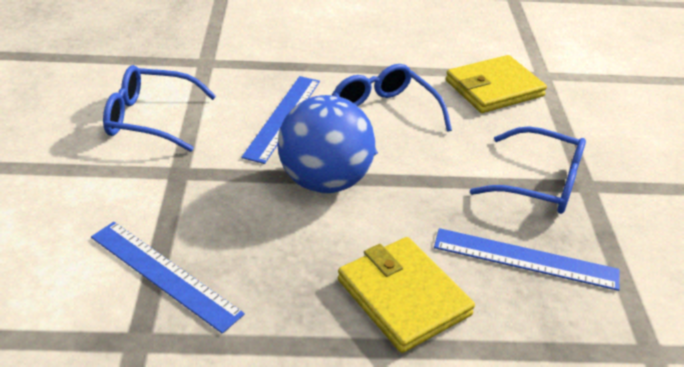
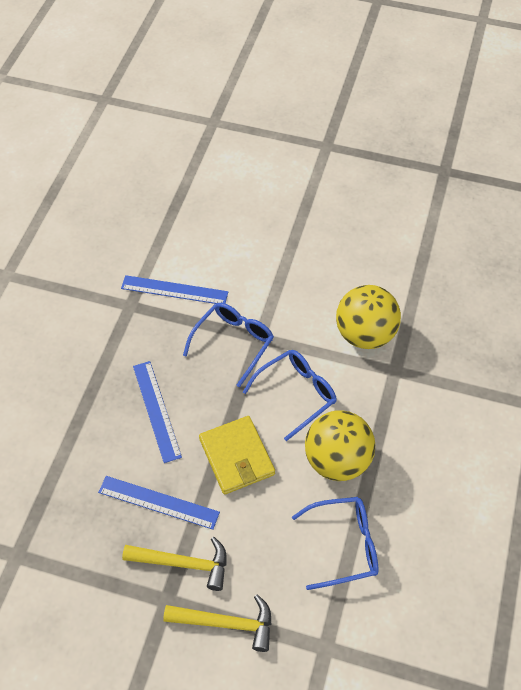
blue ball: 1 -> 0
yellow ball: 0 -> 2
yellow hammer: 0 -> 2
yellow wallet: 2 -> 1

